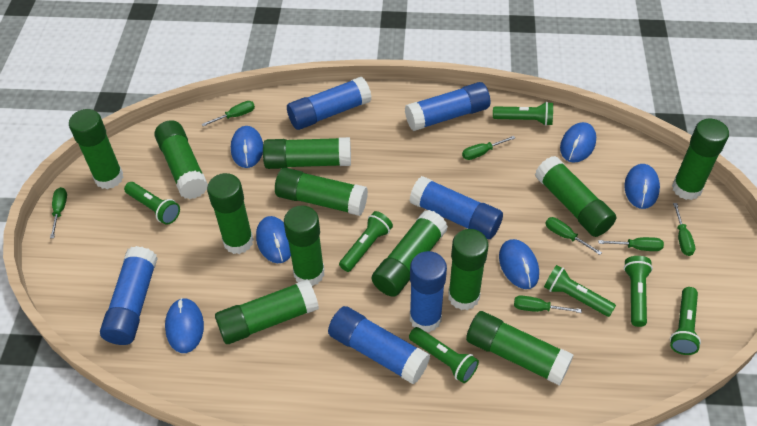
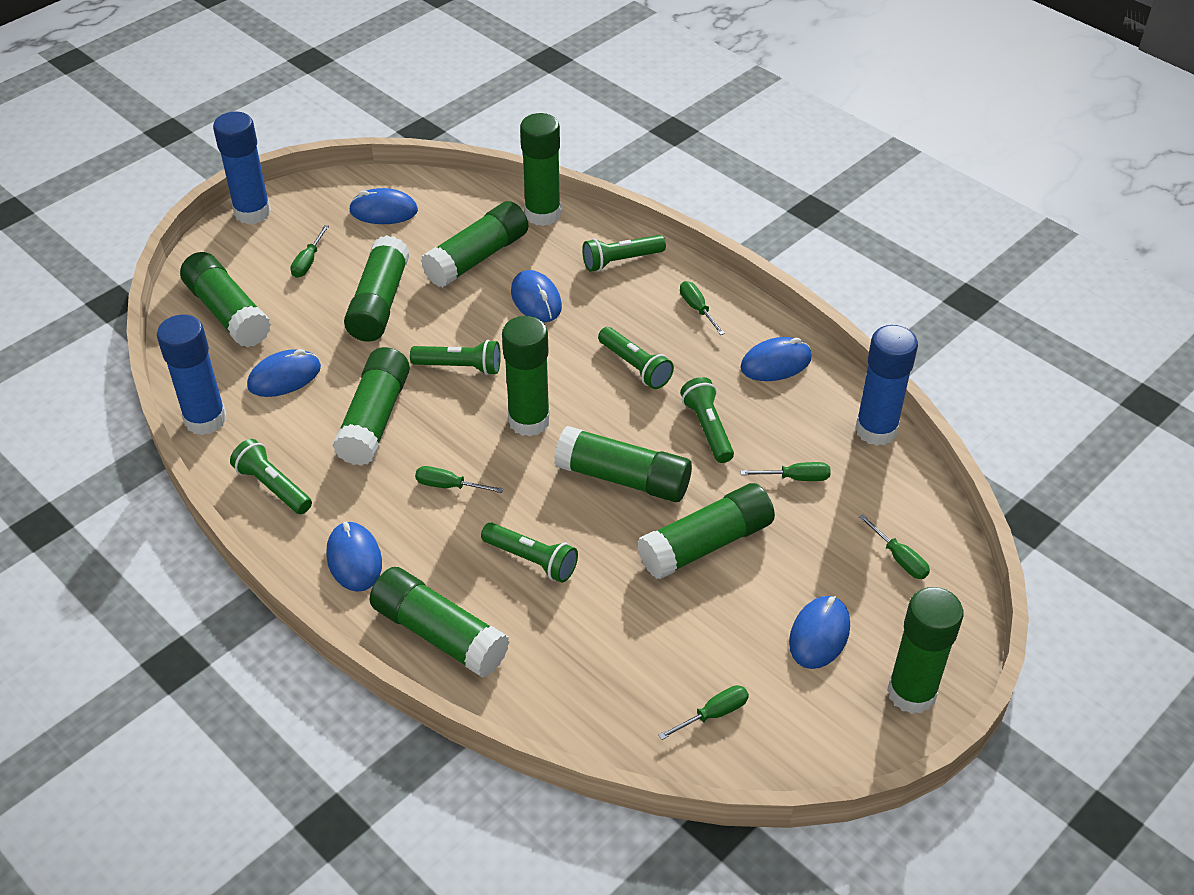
blue glue stick: 6 -> 3
green flashlight: 7 -> 6
green glue stick: 12 -> 10
green screwdriver: 7 -> 6

